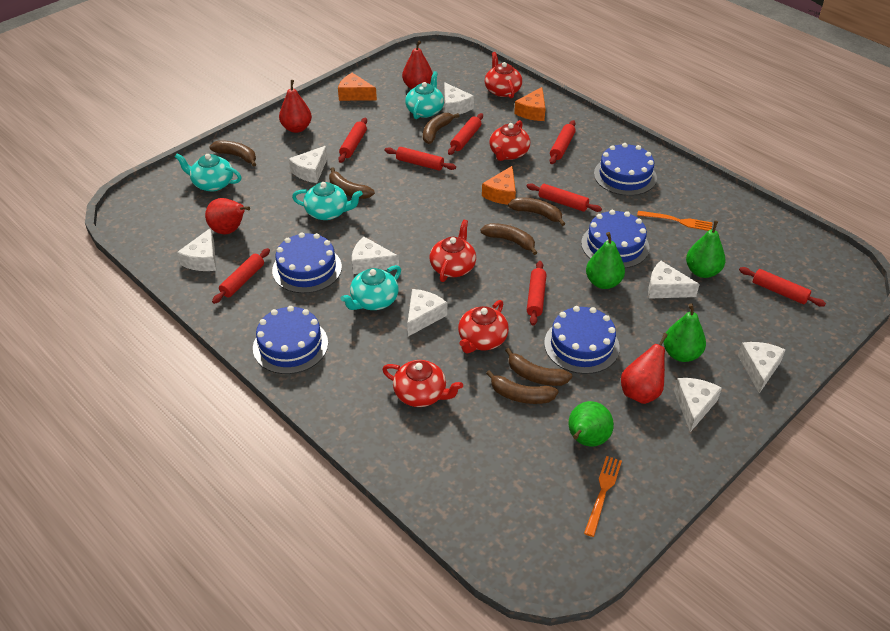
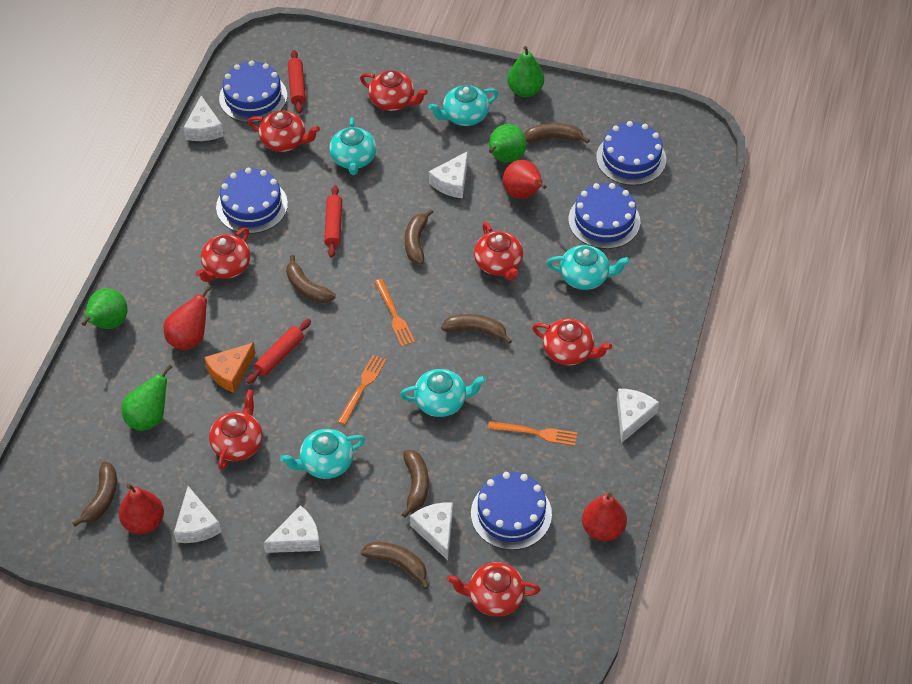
orange cheese: 3 -> 1
orange fork: 2 -> 3
red rolling pin: 8 -> 3
red teapot: 5 -> 7
turquoise teapot: 4 -> 5
white cheese: 8 -> 6

